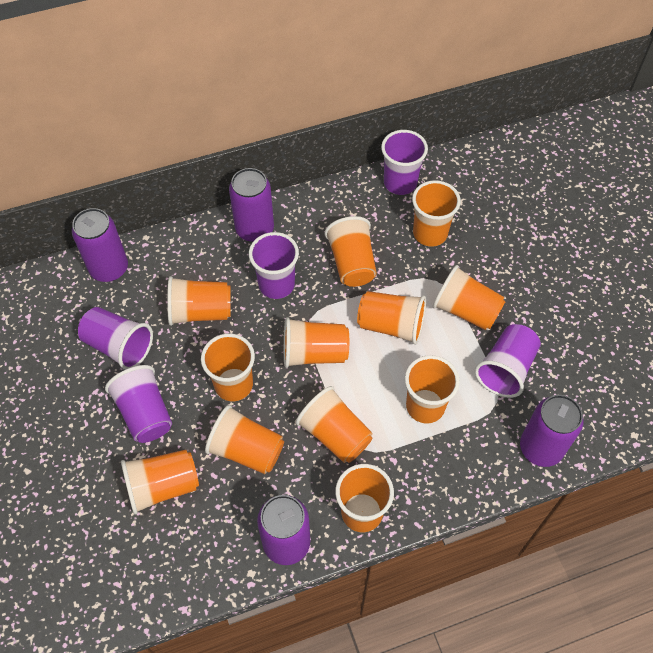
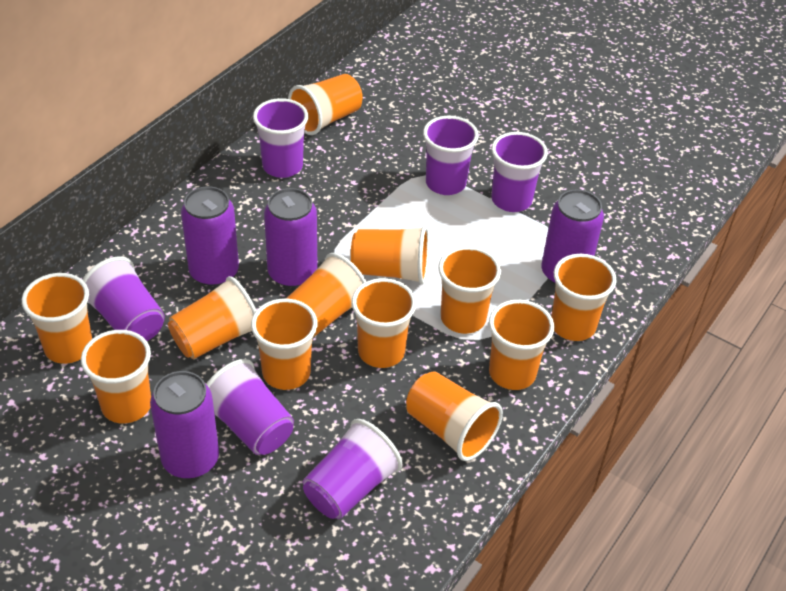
purple cup: 5 -> 6

